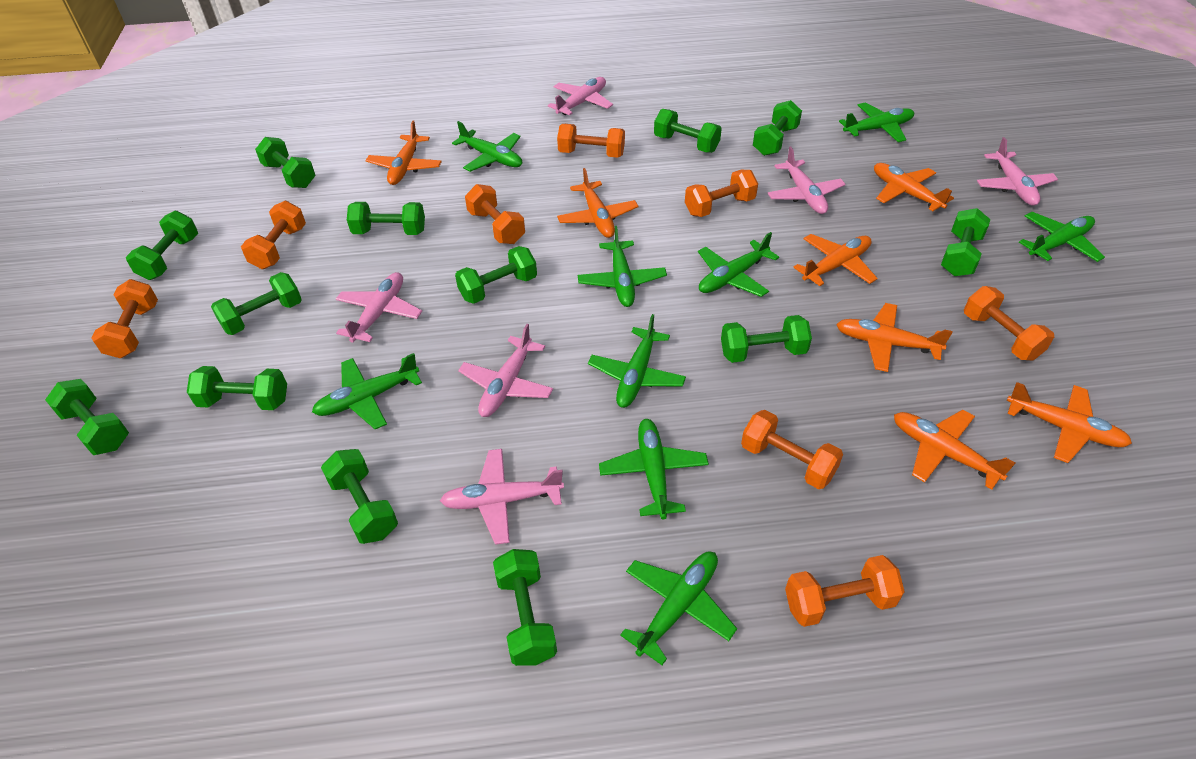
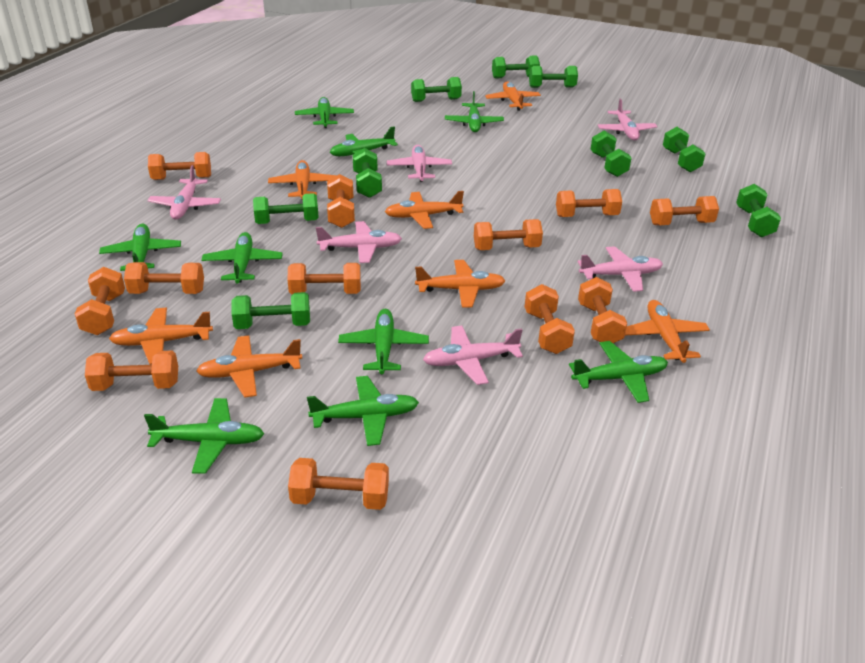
green dumbbell: 13 -> 9
orange dumbbell: 8 -> 12

